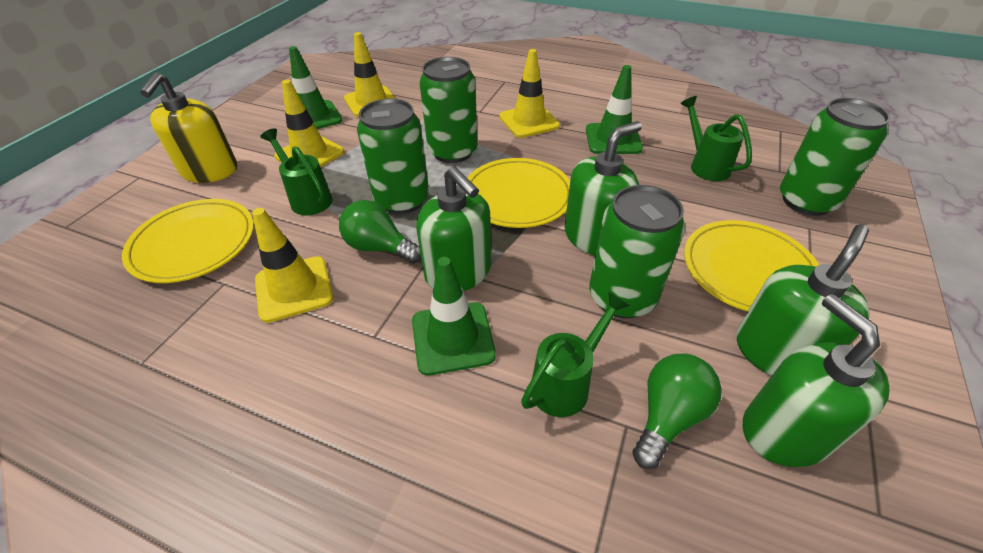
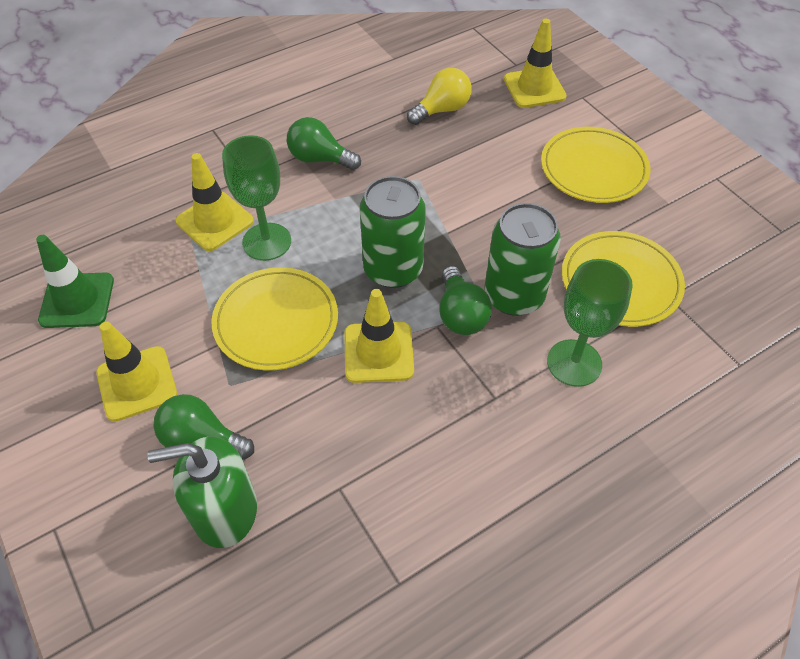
green can: 4 -> 2
green goblet: 0 -> 2
green light bulb: 2 -> 3
green soap dispenser: 4 -> 1
green traffic cone: 3 -> 1
green watering can: 3 -> 0
yellow light bulb: 0 -> 1
yellow soap dispenser: 1 -> 0

